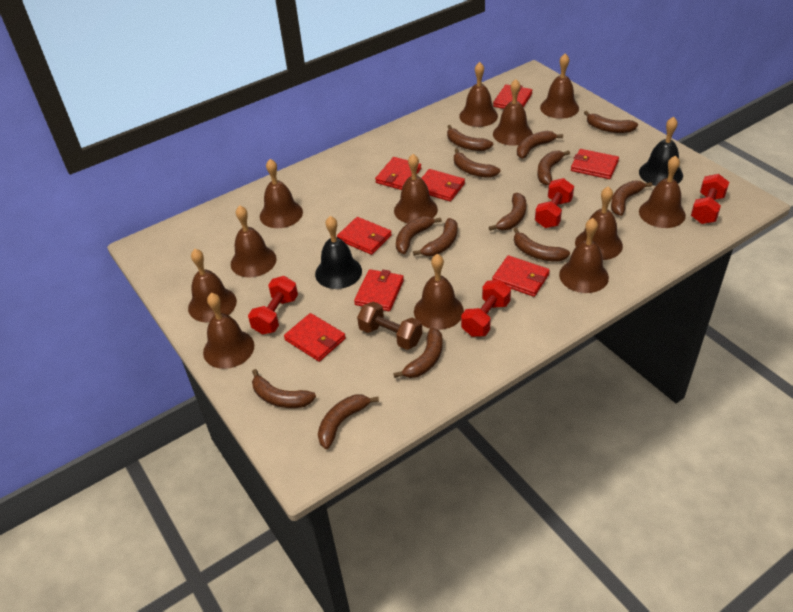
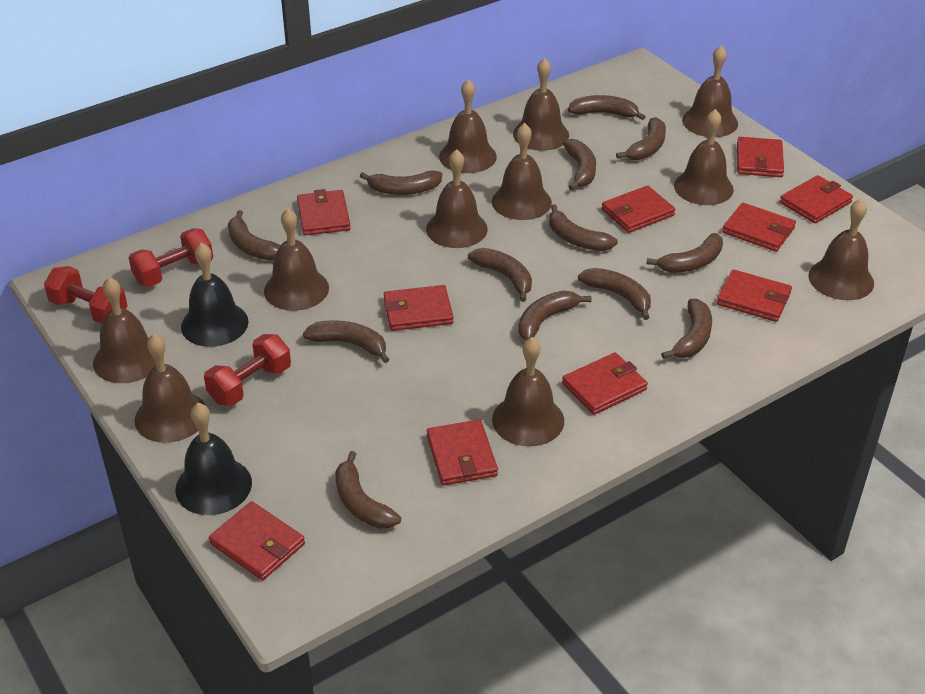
brown bell: 12 -> 11
brown dumbbell: 1 -> 0
red dumbbell: 4 -> 3
red wallet: 8 -> 10

